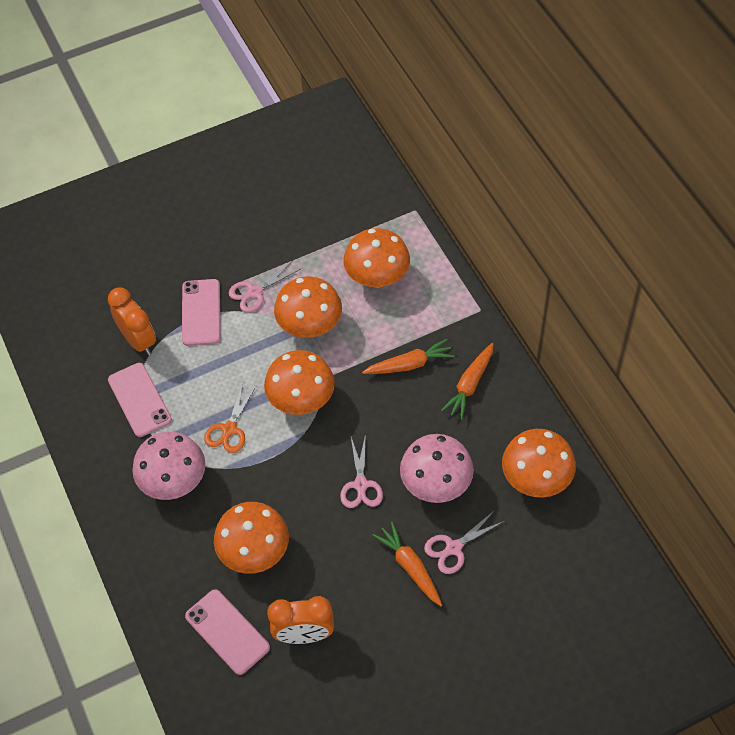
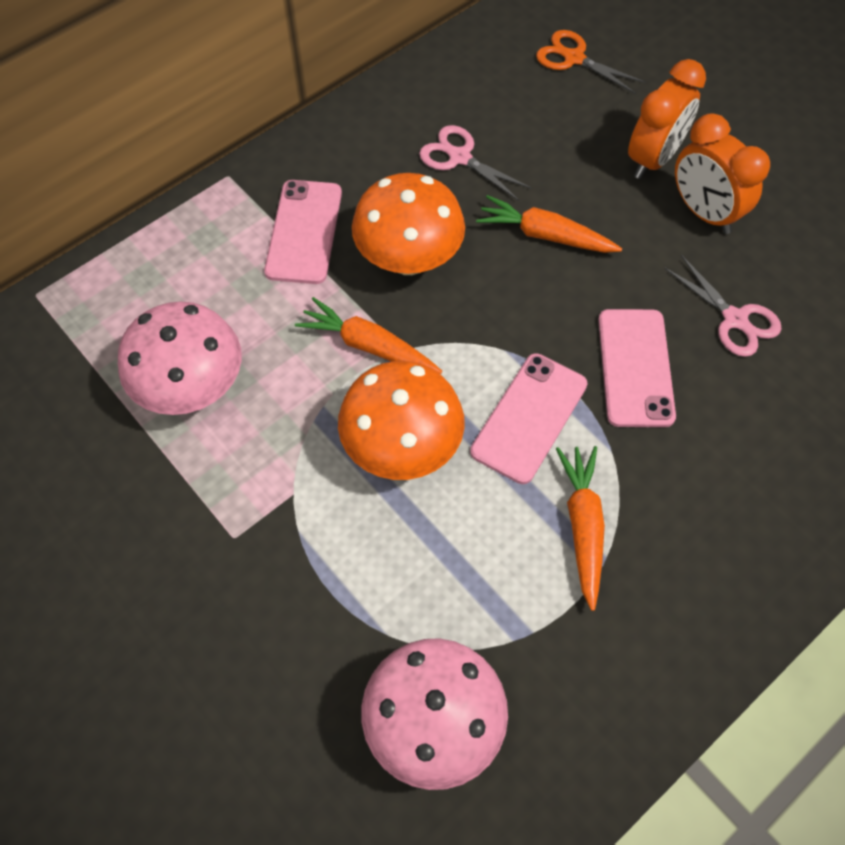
orange mushroom: 5 -> 2
pink scissors: 3 -> 2

